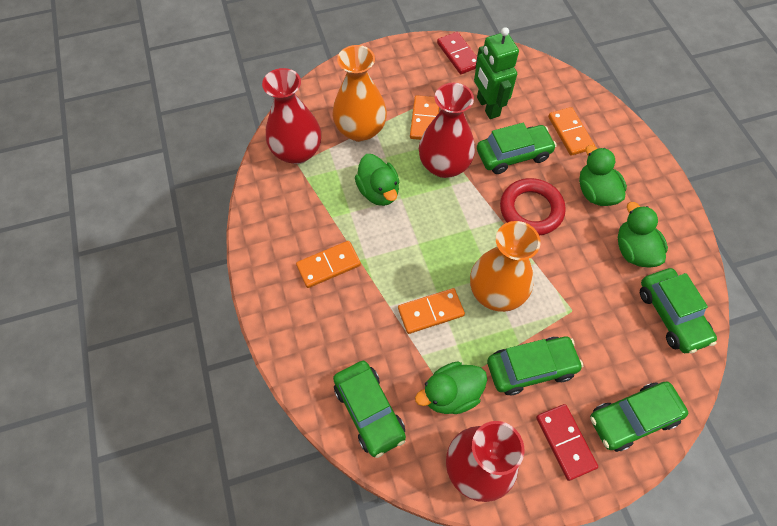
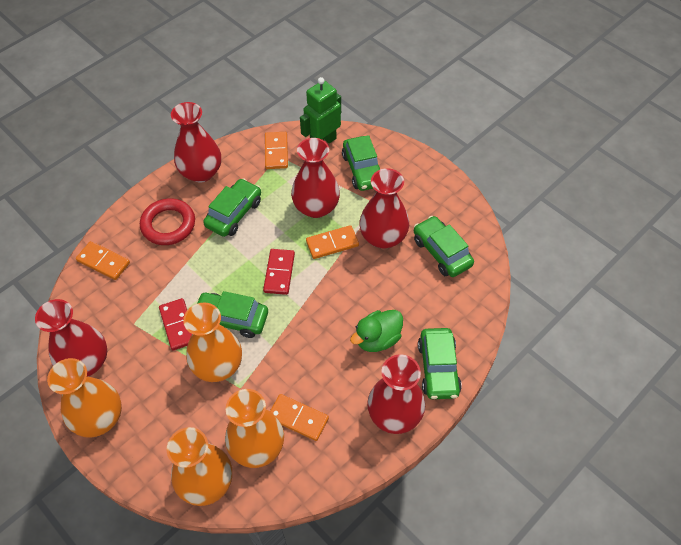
green duck: 4 -> 1
orange vase: 2 -> 4
red vase: 3 -> 5

